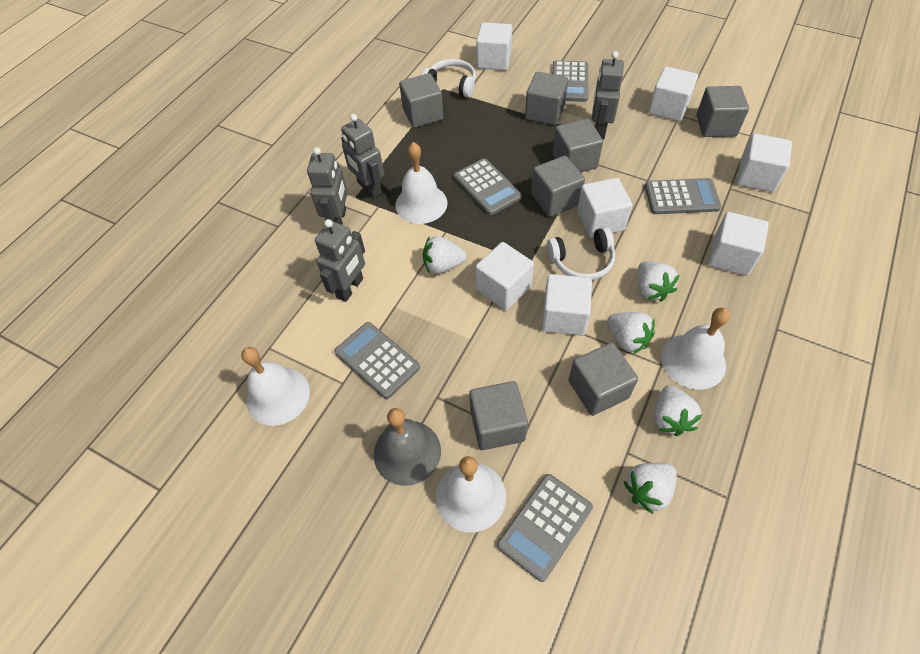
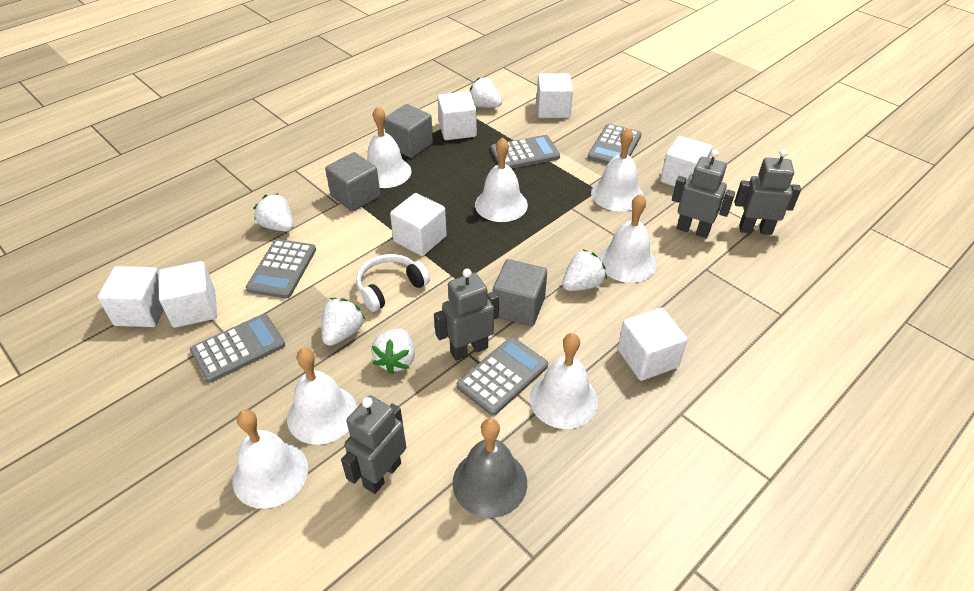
grey cube: 7 -> 3
white bell: 4 -> 7
white headphones: 2 -> 1

